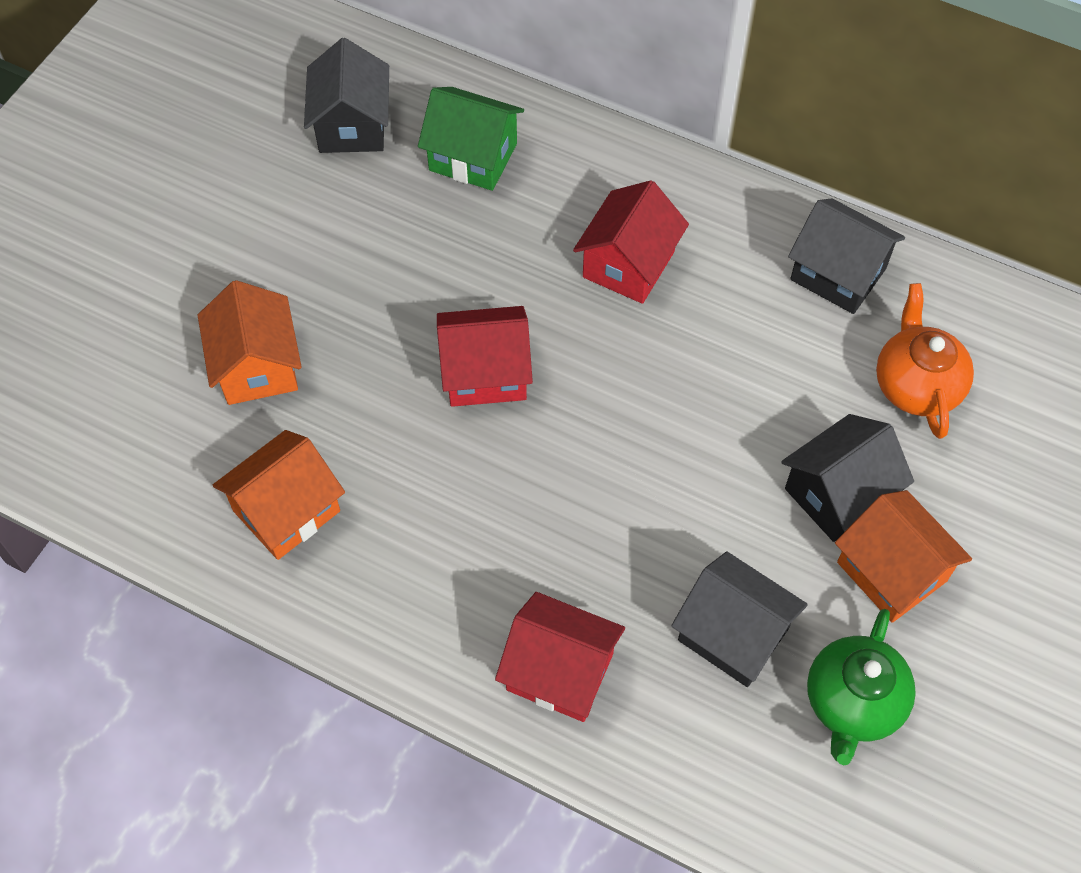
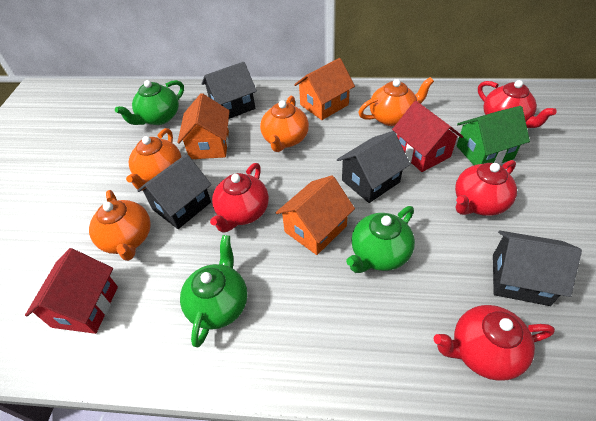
green teapot: 1 -> 3
orange teapot: 1 -> 4
red house: 3 -> 2
red teapot: 0 -> 4

